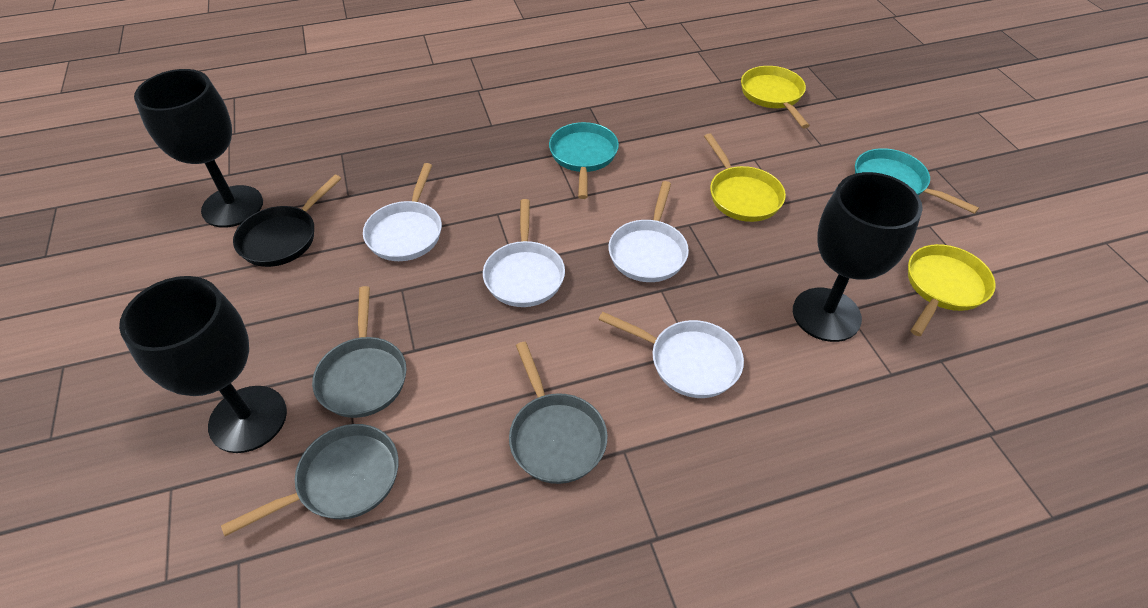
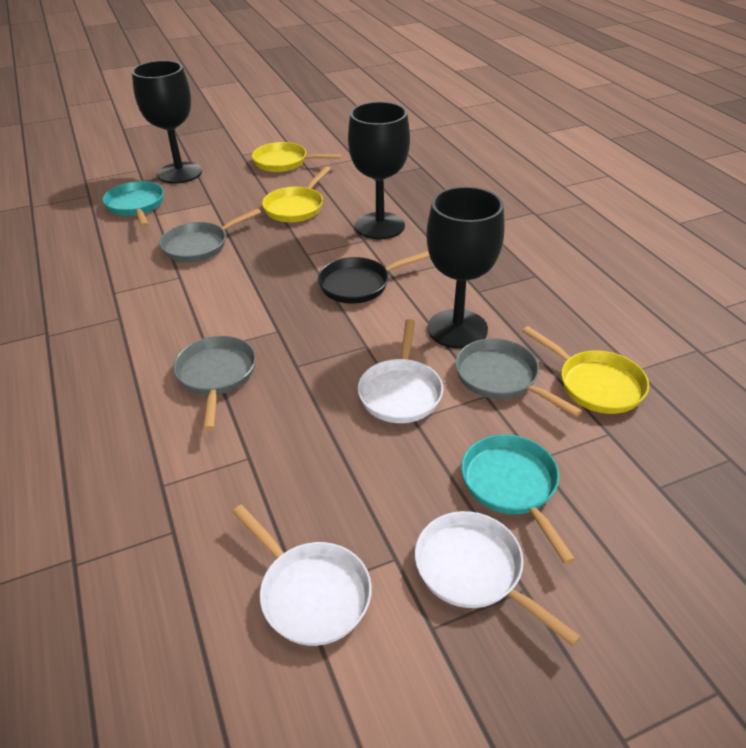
white pan: 4 -> 3

